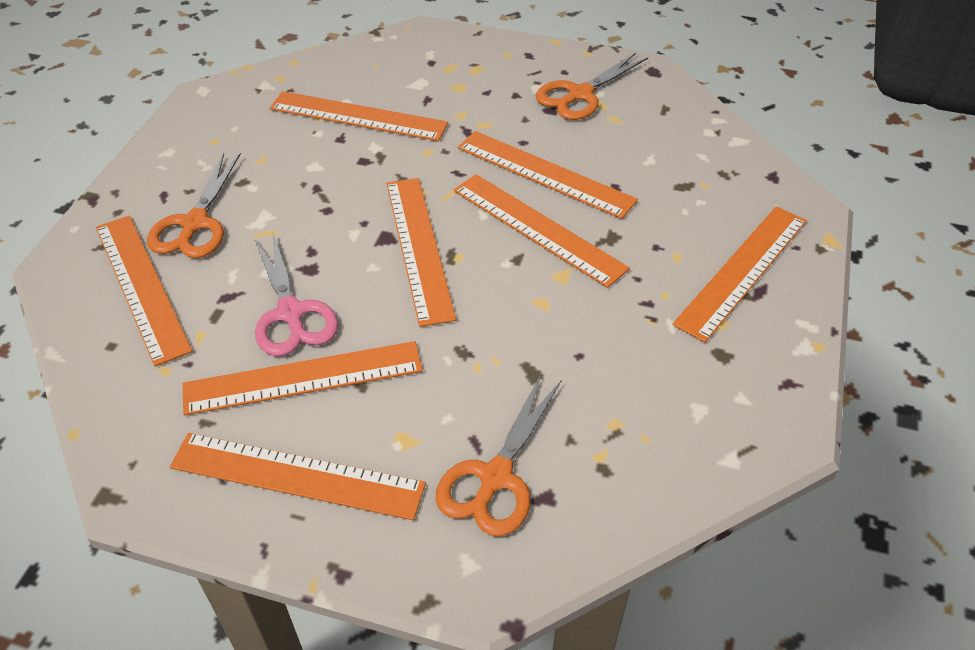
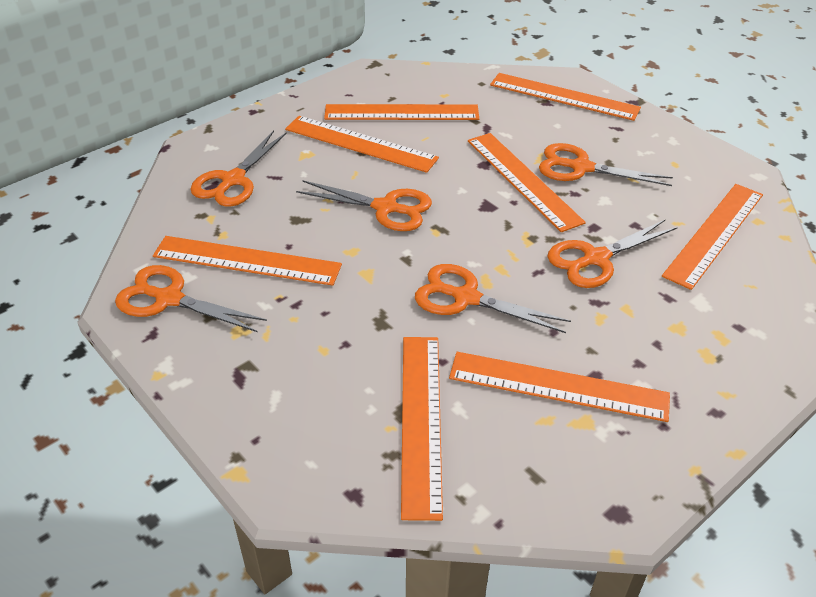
orange scissors: 3 -> 6
pink scissors: 1 -> 0

